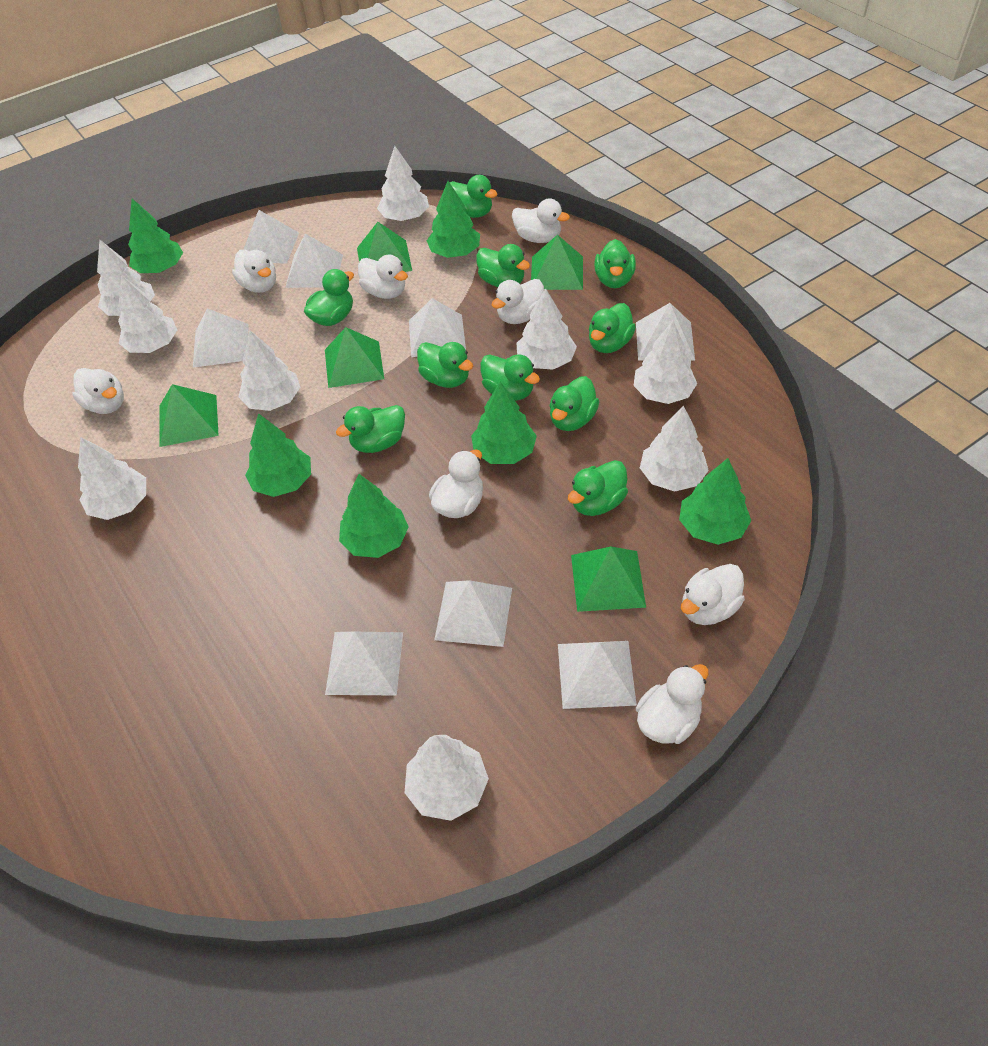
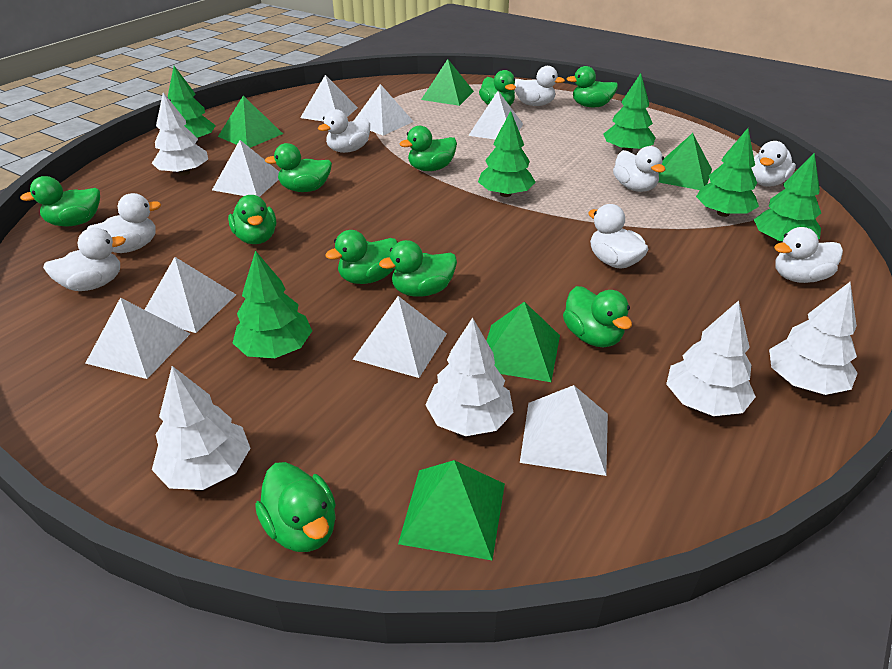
white tree: 9 -> 5

